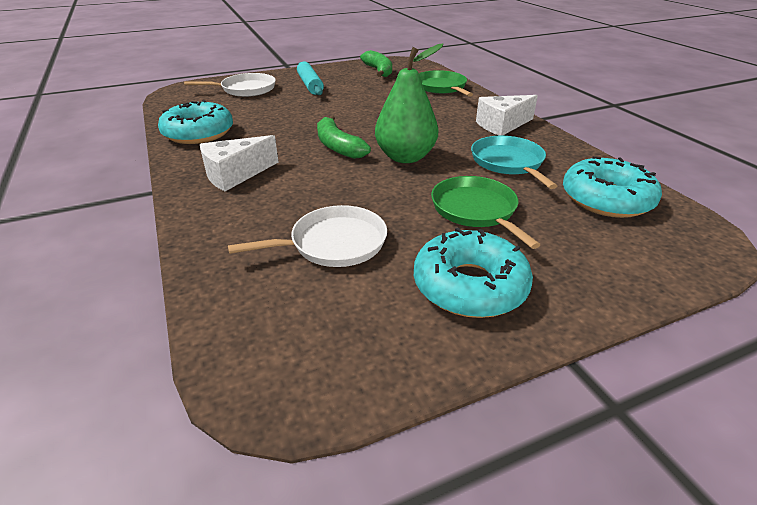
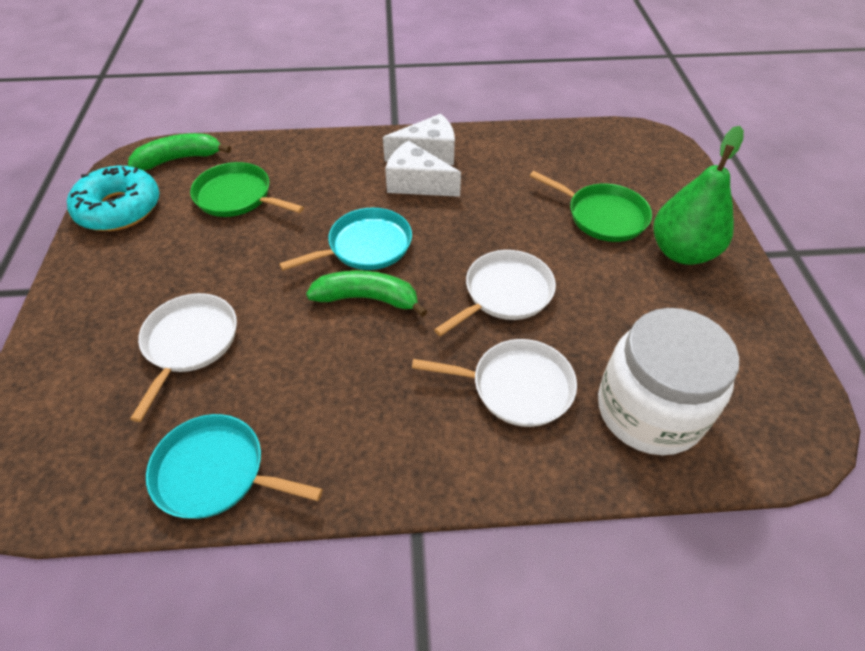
turquoise donut: 3 -> 1
turquoise pan: 1 -> 2
turquoise rolling pin: 1 -> 0
white jar: 0 -> 1
white pan: 2 -> 3

